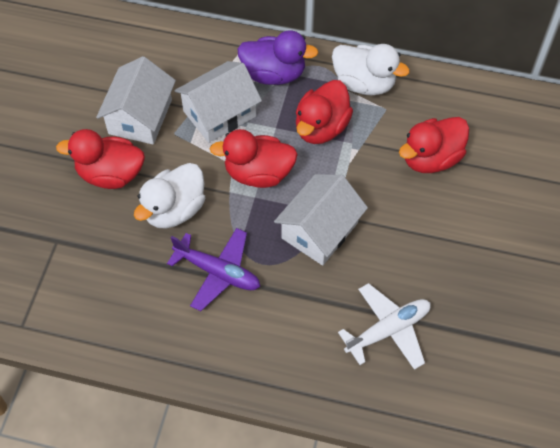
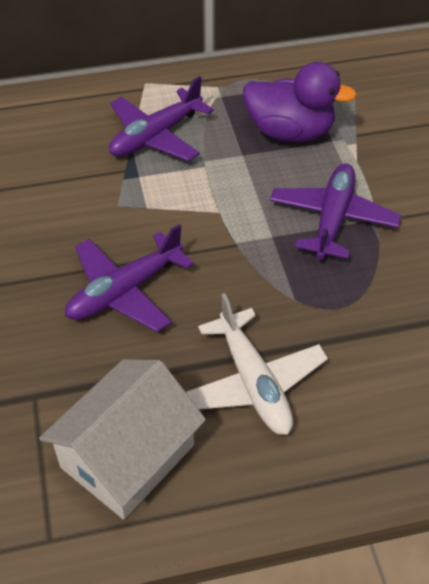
purple plane: 1 -> 3
red duck: 4 -> 0
white duck: 2 -> 0
white house: 3 -> 1

